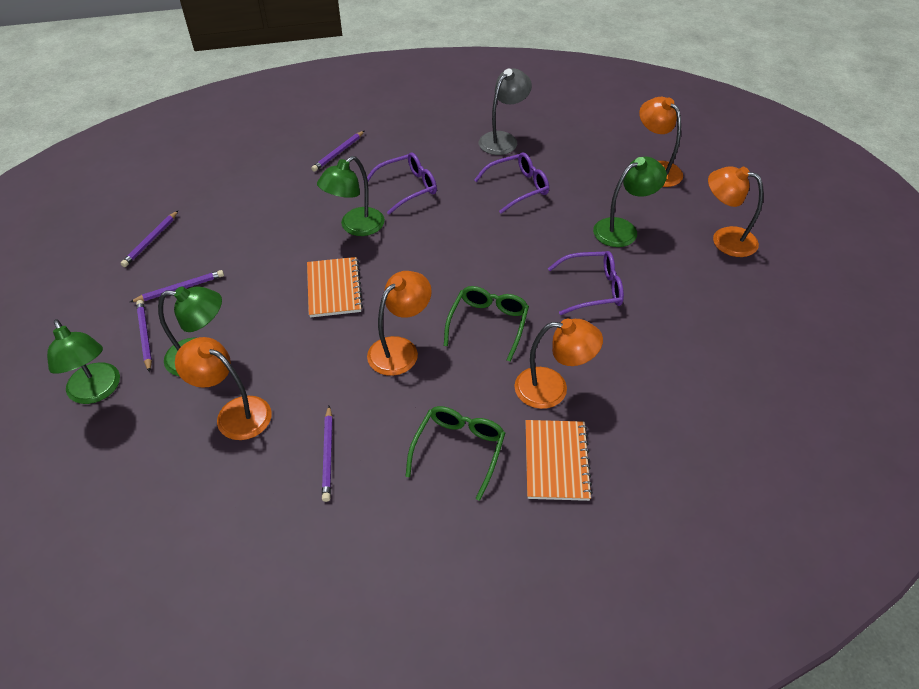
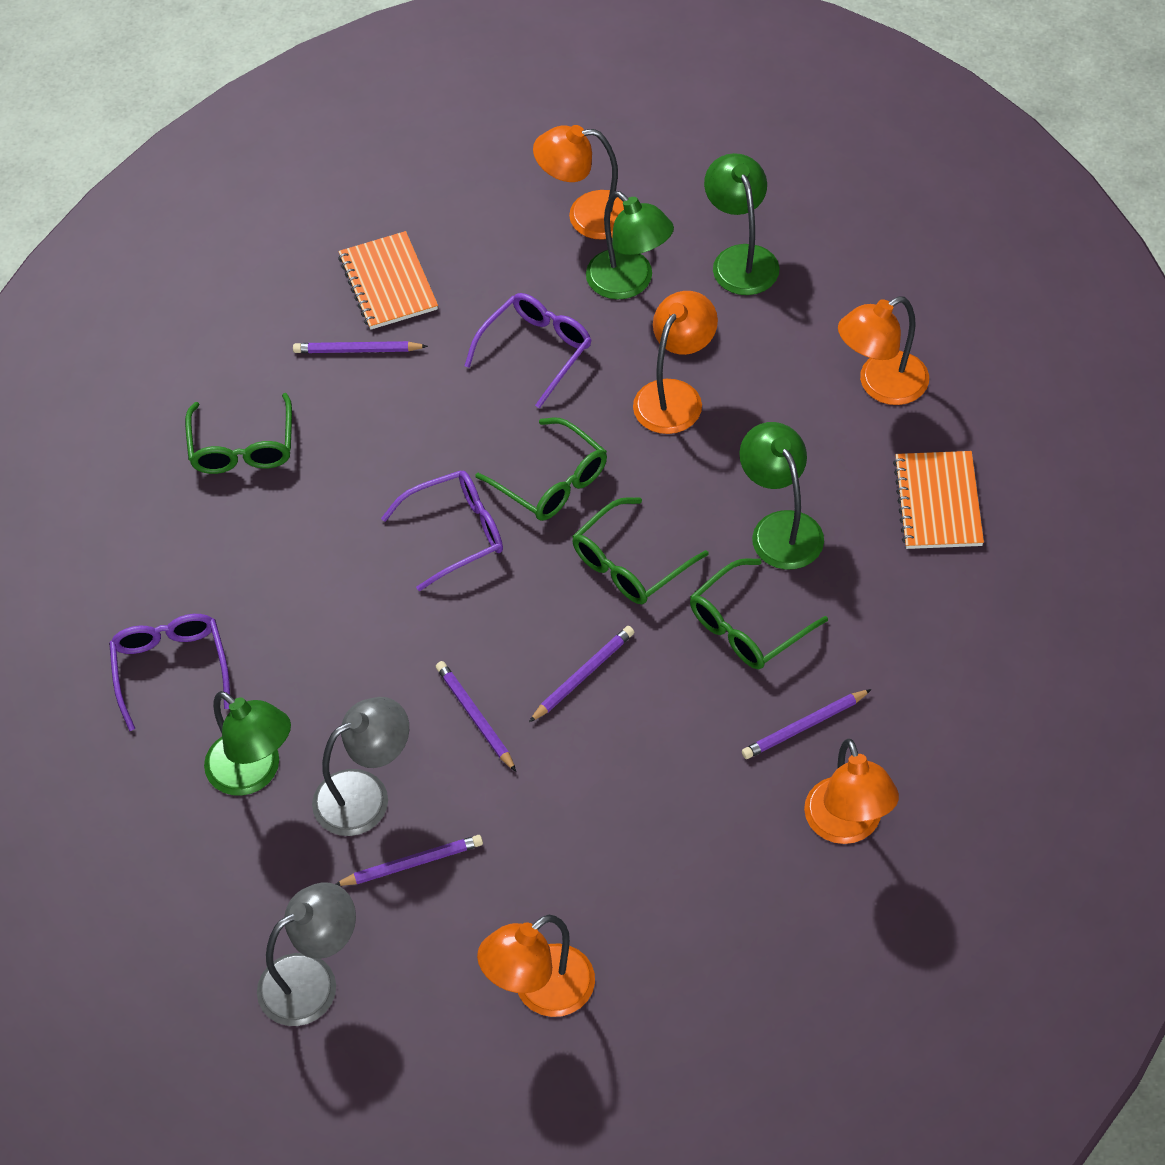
green glasses: 2 -> 4
grey lamp: 1 -> 2

